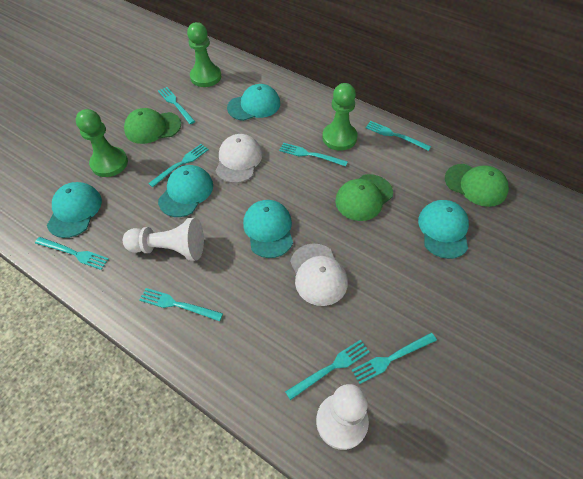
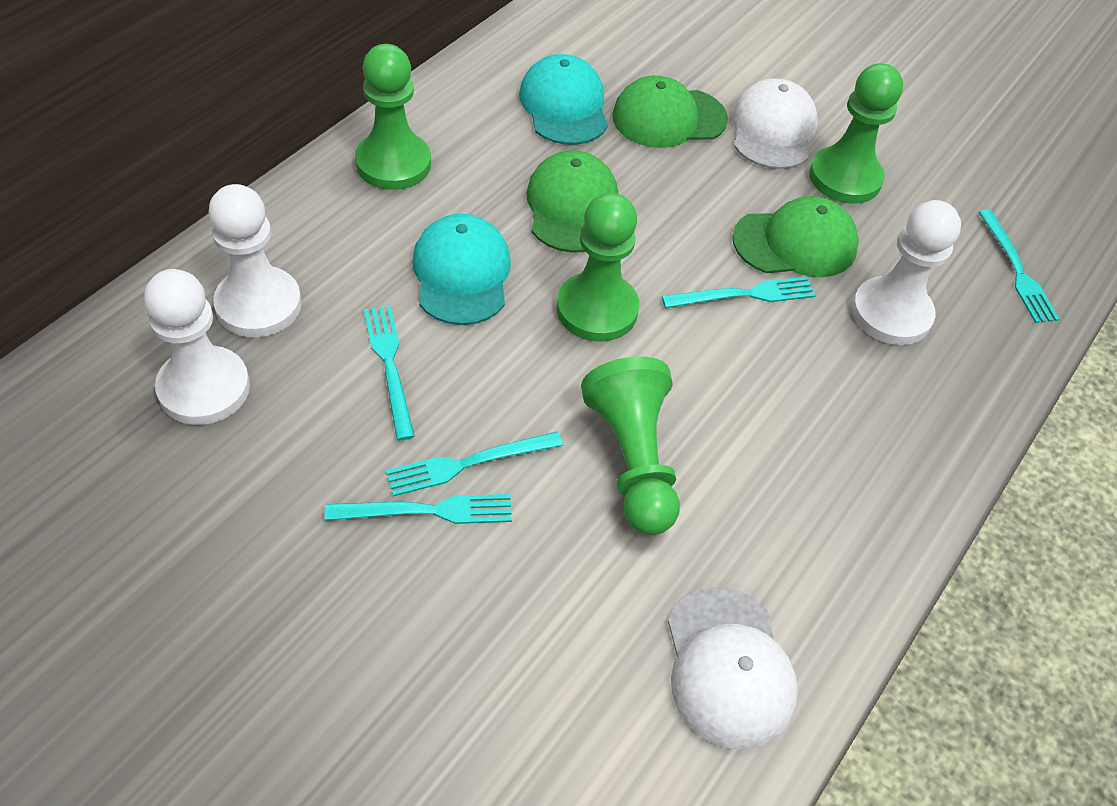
green pawn: 3 -> 4
turquoise cap: 5 -> 2
turquoise fork: 8 -> 5
white pawn: 2 -> 3

